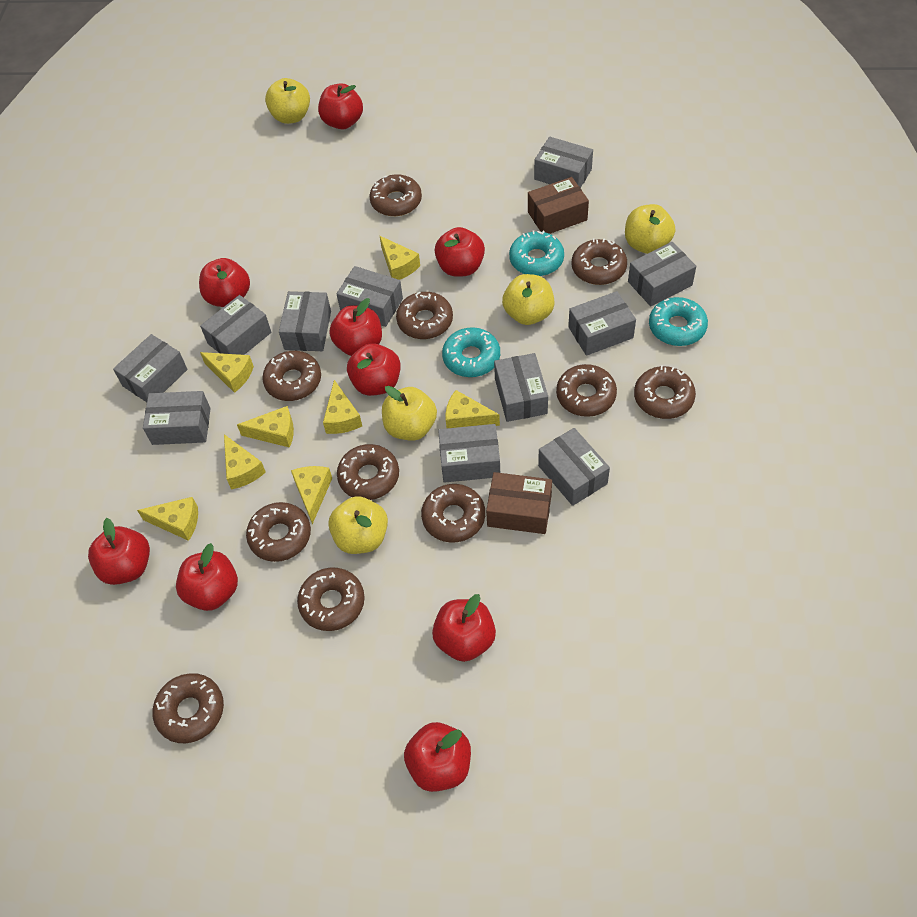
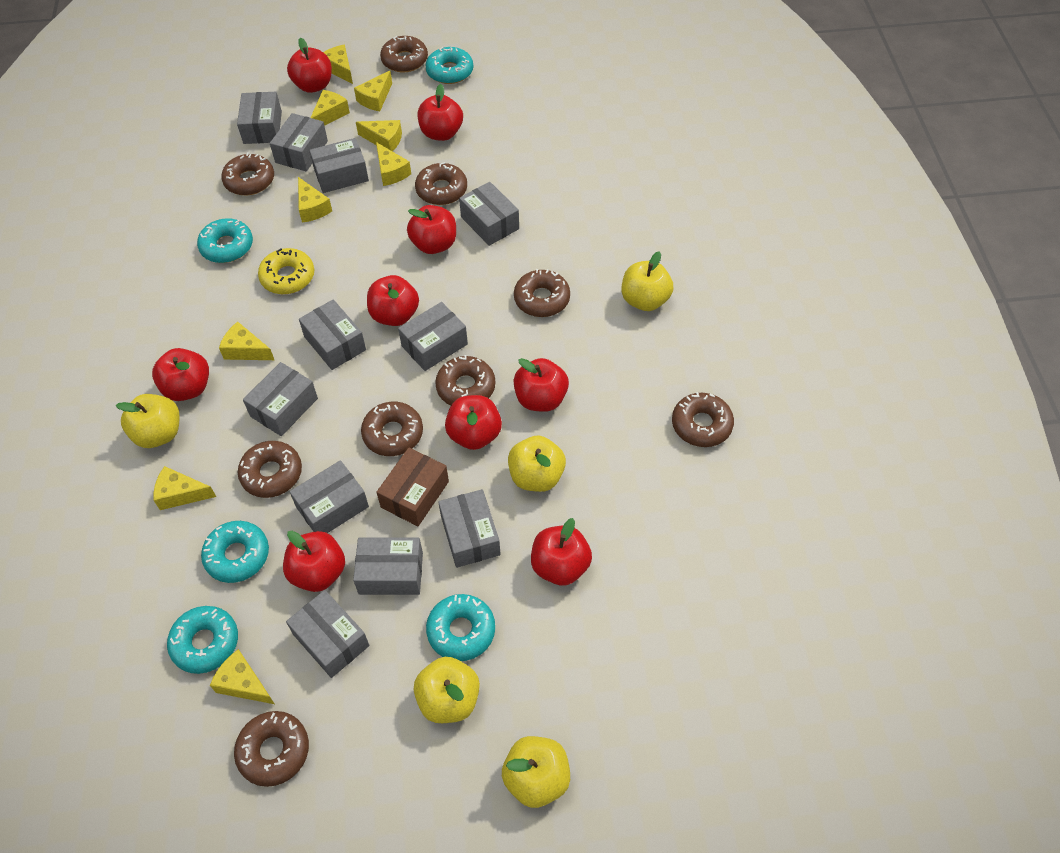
brown box: 2 -> 1
brown donut: 11 -> 9
turquoise donut: 3 -> 5
yellow cheese: 8 -> 9
yellow donut: 0 -> 1

